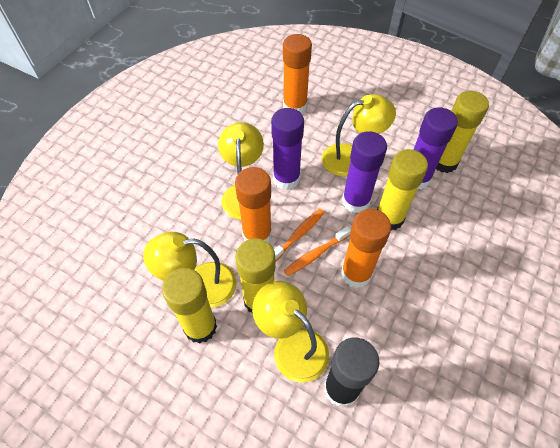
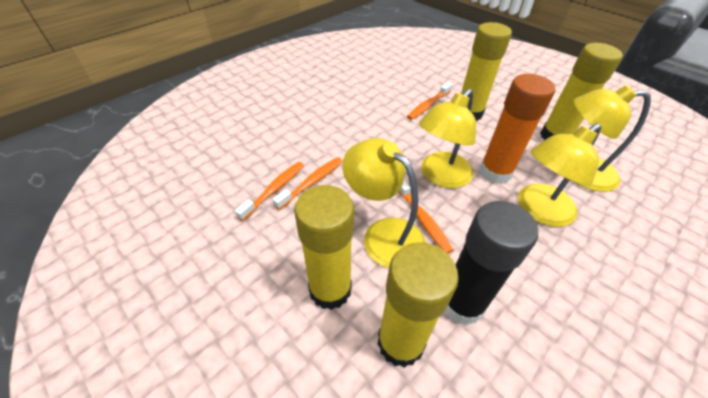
orange glue stick: 3 -> 1
orange toothbrush: 2 -> 4
purple glue stick: 3 -> 0

